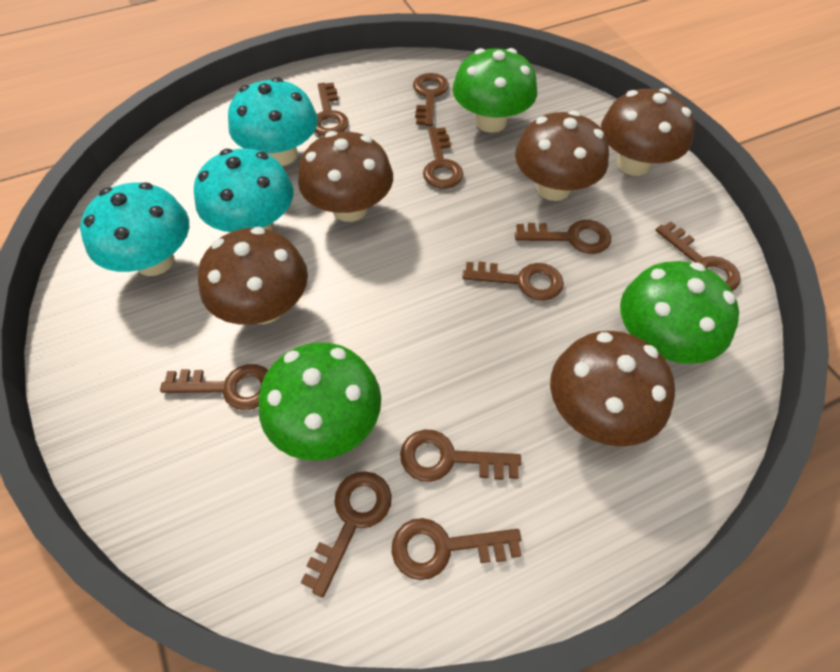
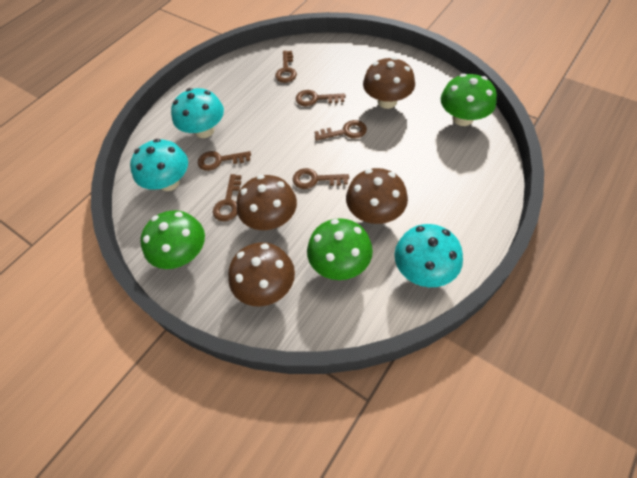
brown key: 10 -> 6
brown mushroom: 5 -> 4

